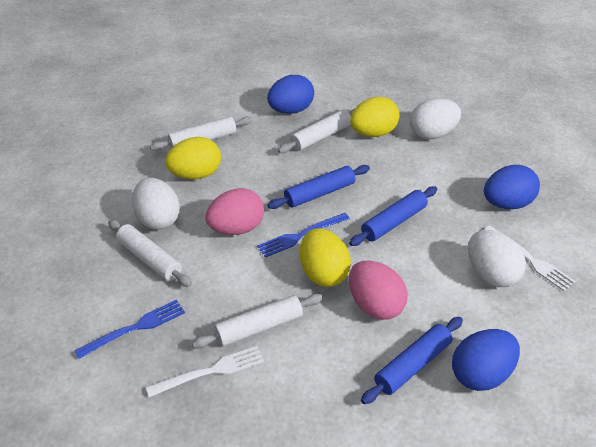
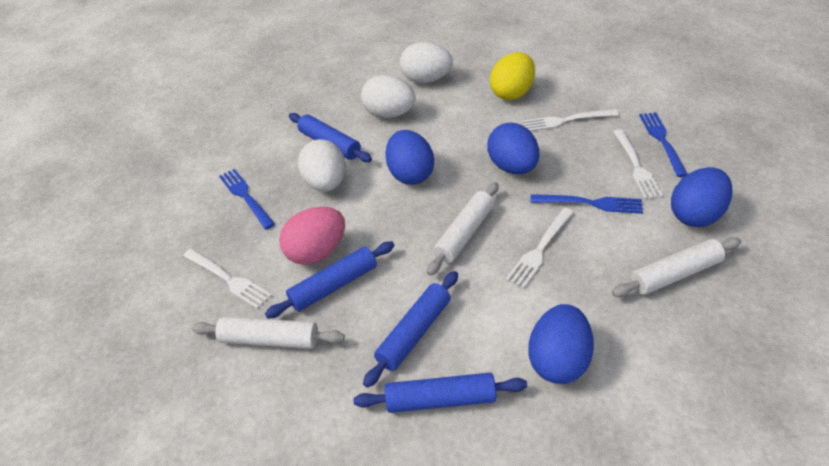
blue egg: 3 -> 4
blue fork: 2 -> 3
blue rolling pin: 3 -> 4
pink egg: 2 -> 1
white fork: 2 -> 4
white rolling pin: 4 -> 3
yellow egg: 3 -> 1

